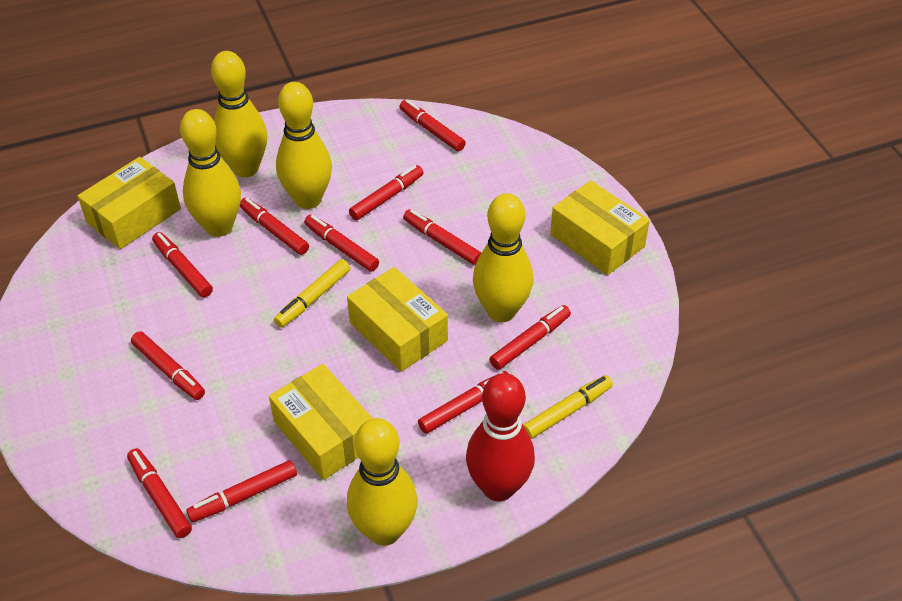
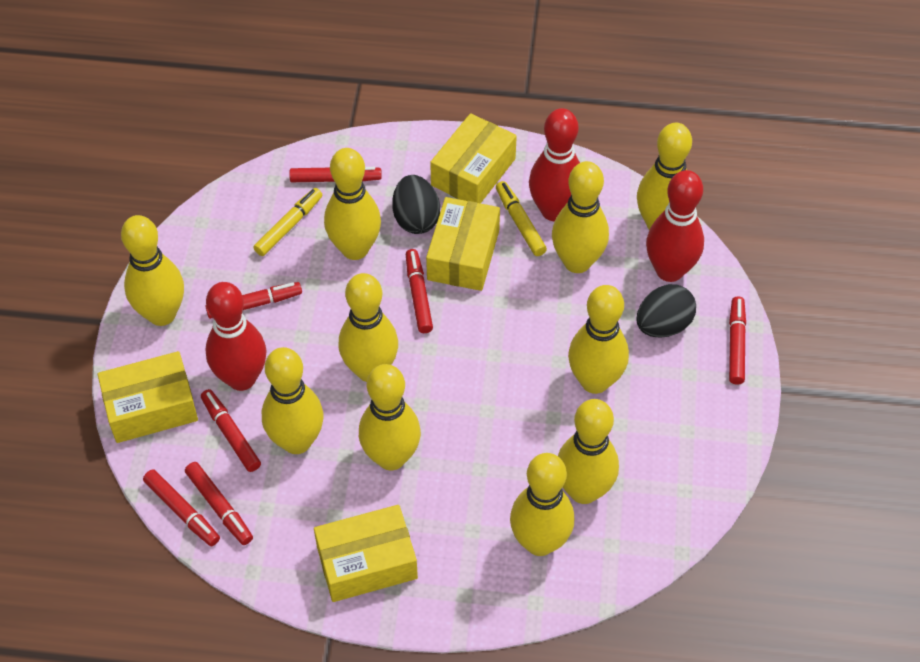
black egg: 0 -> 2
red bowling pin: 1 -> 3
red marker: 11 -> 7
yellow bowling pin: 5 -> 10

